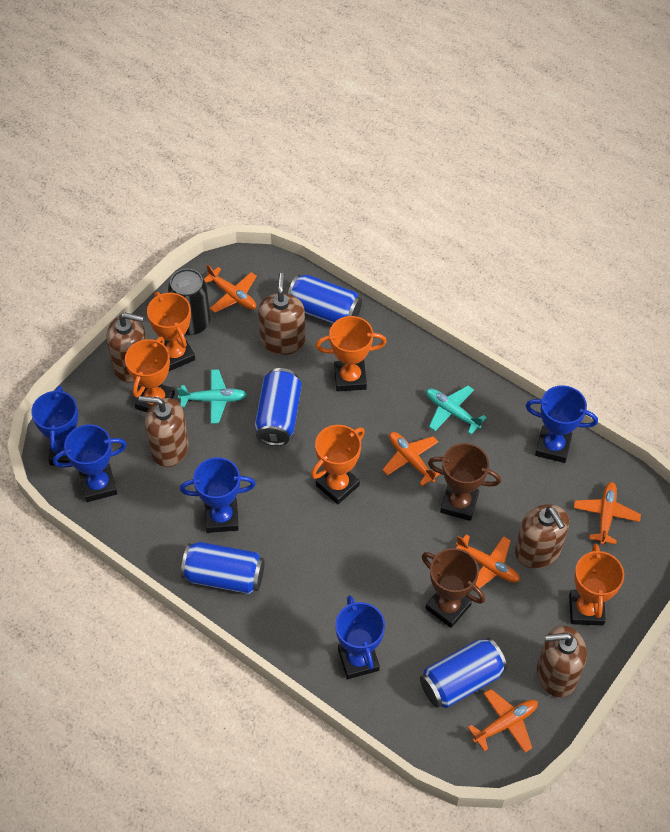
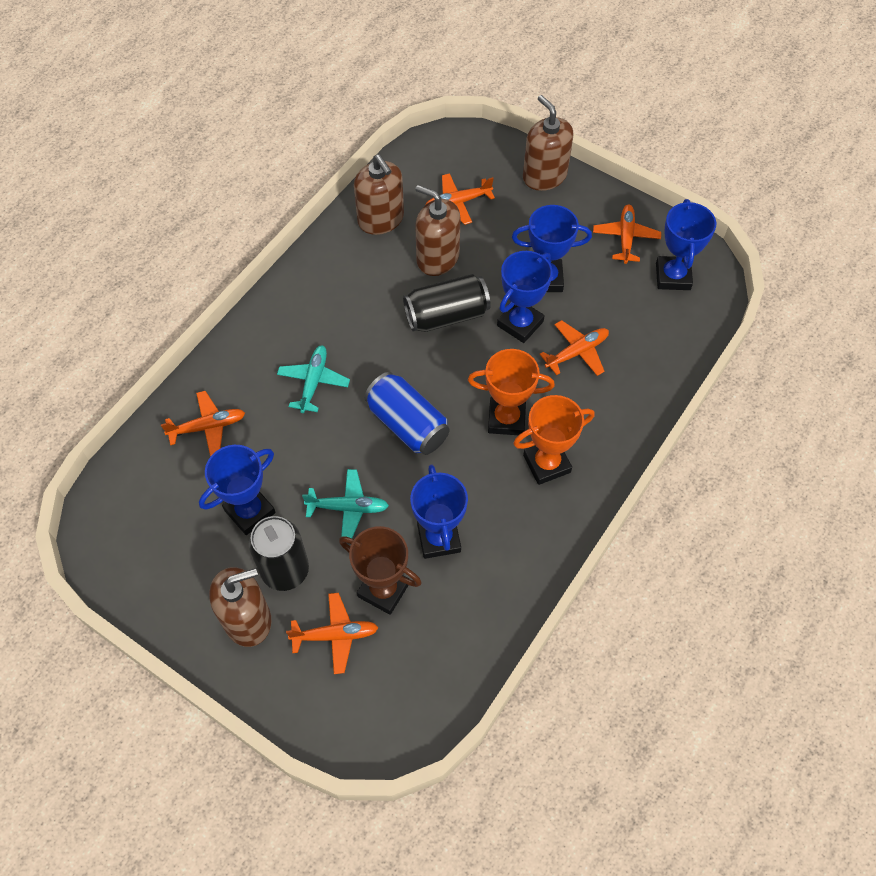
black can: 1 -> 2
blue can: 4 -> 1
brown soap dispenser: 5 -> 4
brown trophy: 2 -> 1
orange trophy: 5 -> 2

